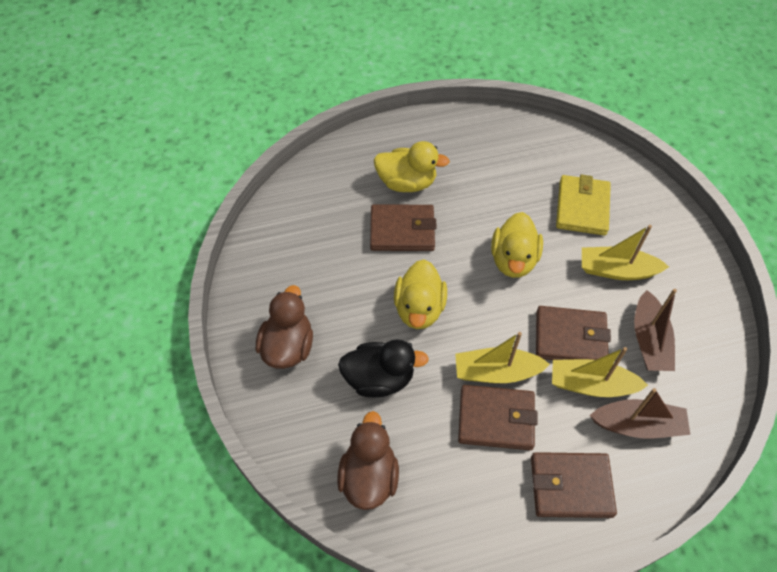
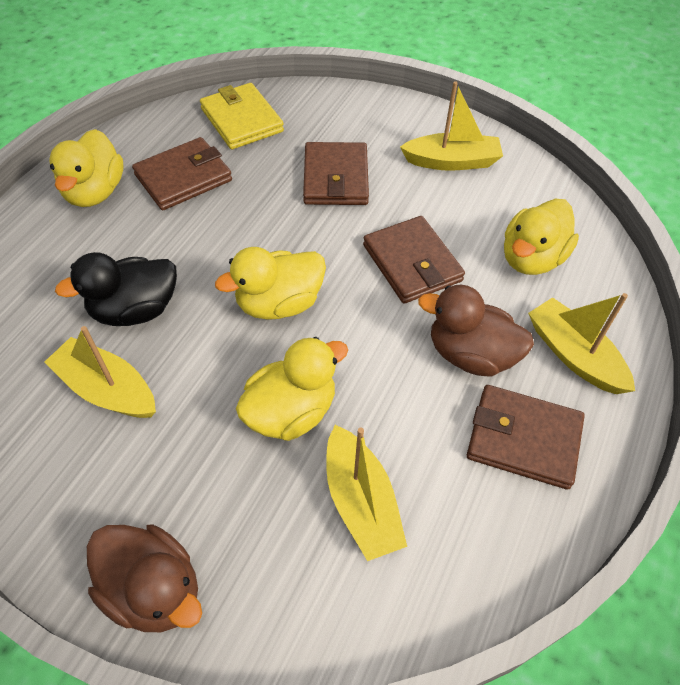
brown boat: 2 -> 0
yellow boat: 3 -> 4
yellow duck: 3 -> 4

